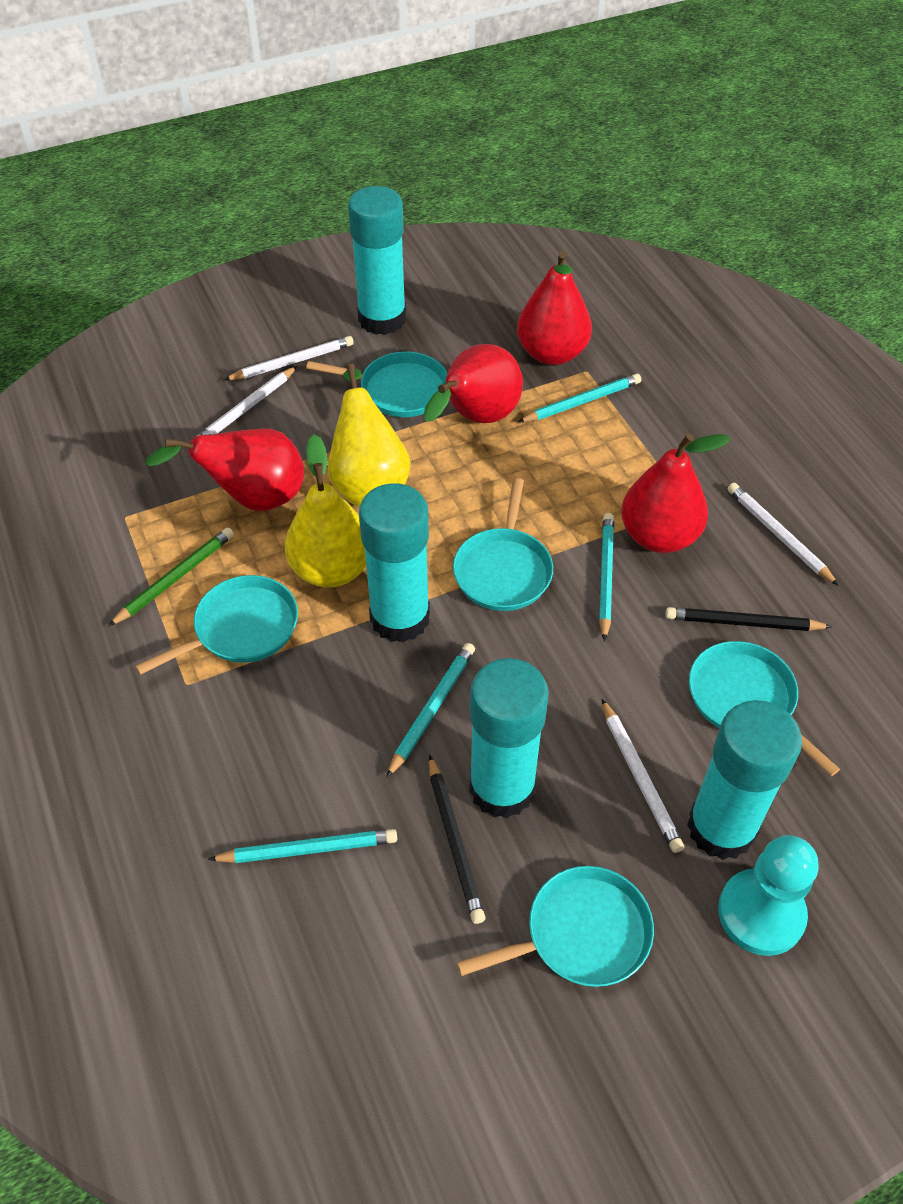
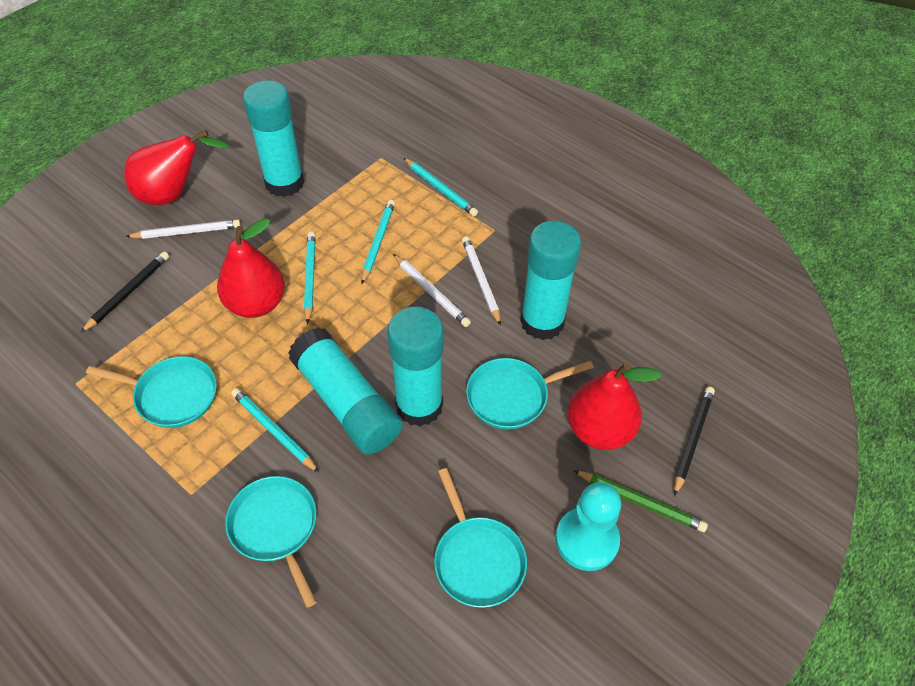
red pear: 4 -> 3
turquoise pan: 5 -> 4
white pencil: 4 -> 3
yellow pear: 2 -> 0

